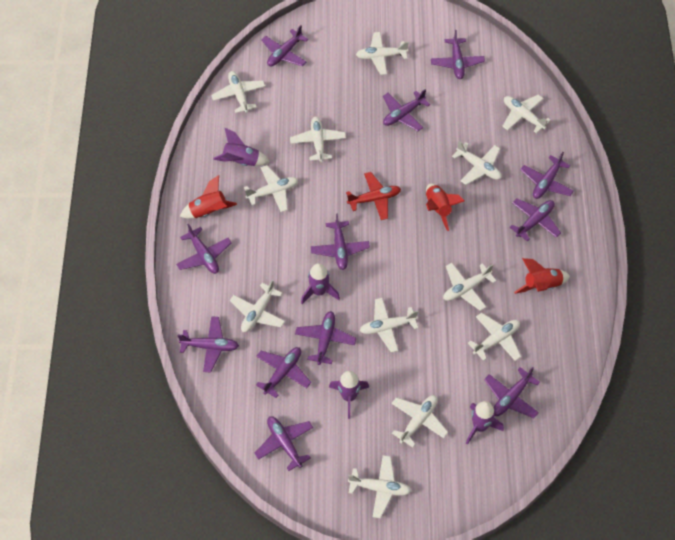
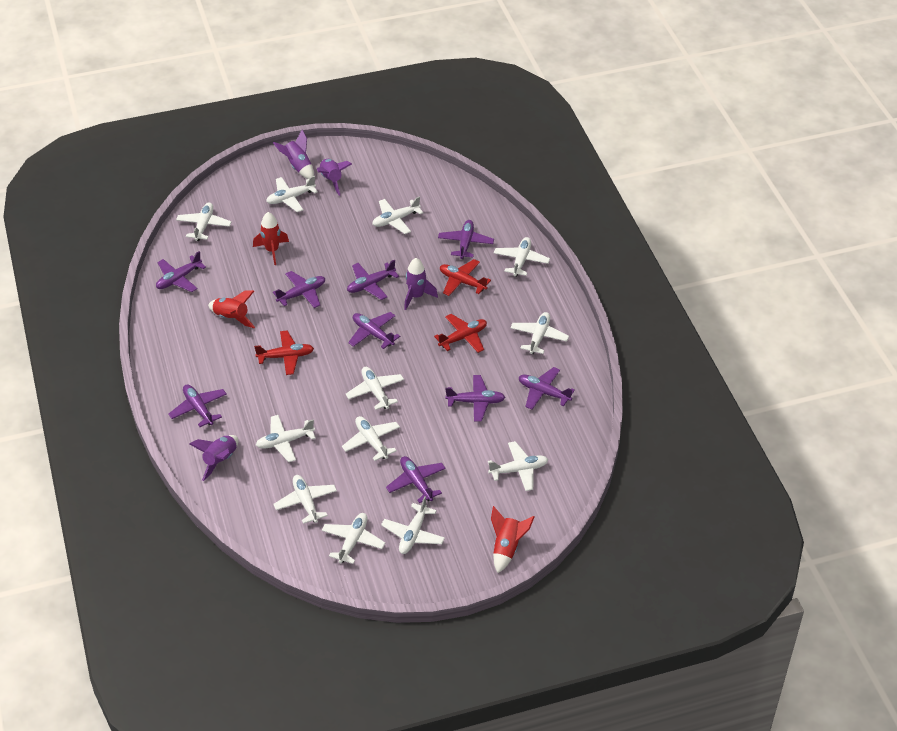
purple plane: 12 -> 9
red plane: 1 -> 3

